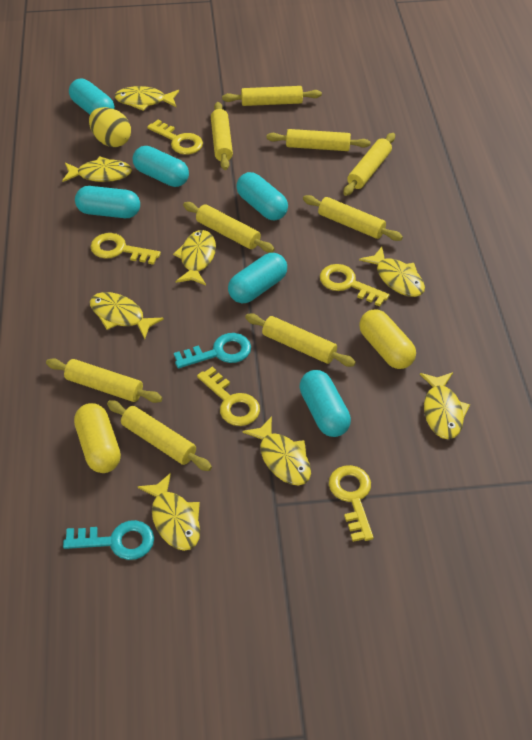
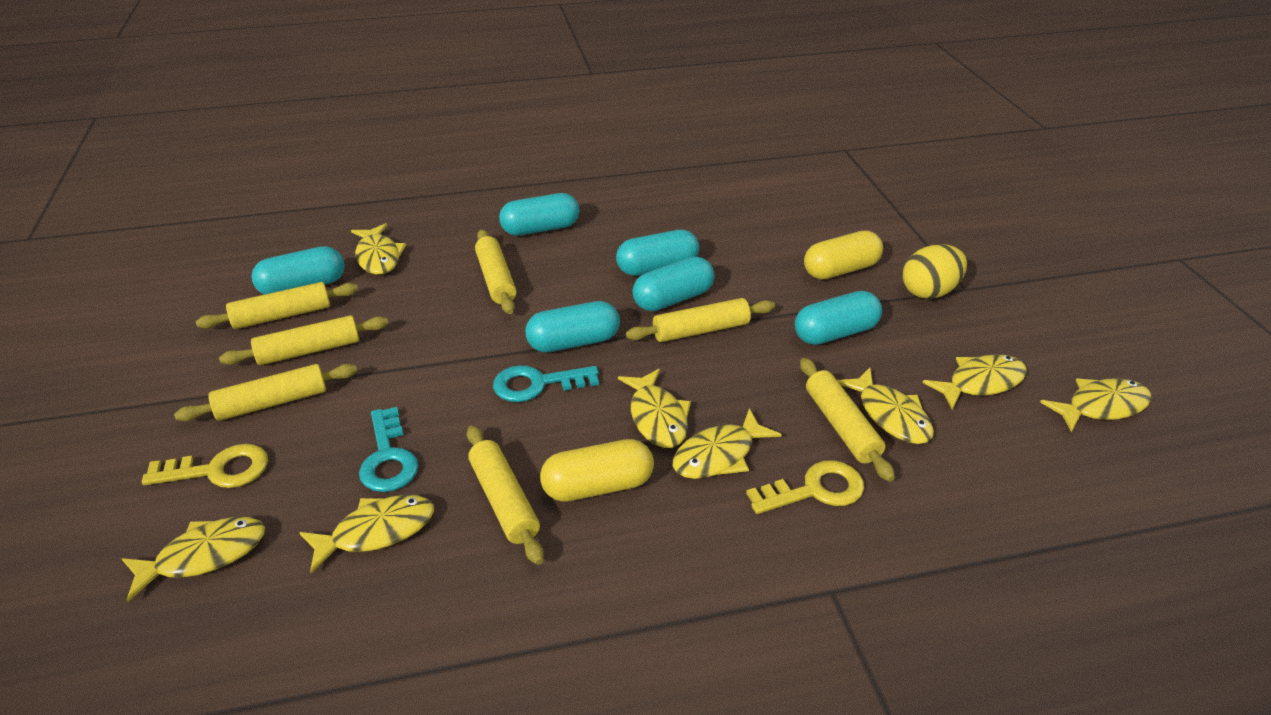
yellow key: 5 -> 2
yellow rolling pin: 9 -> 7

